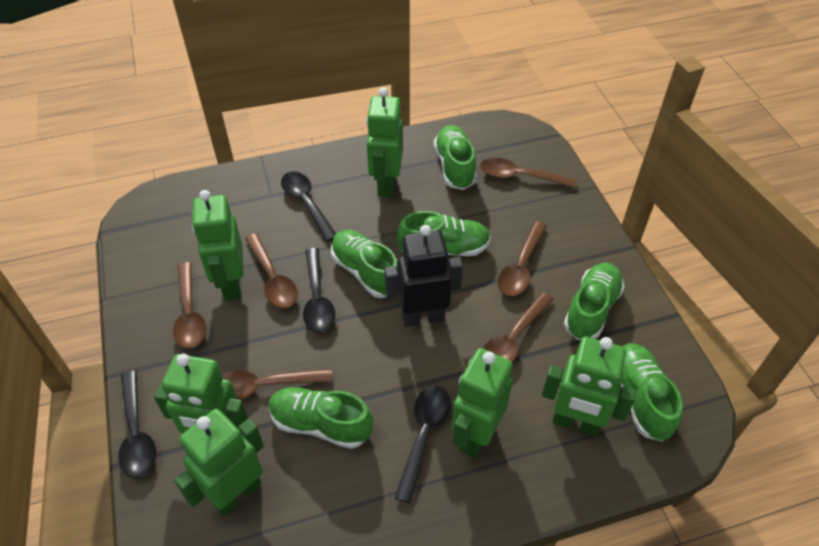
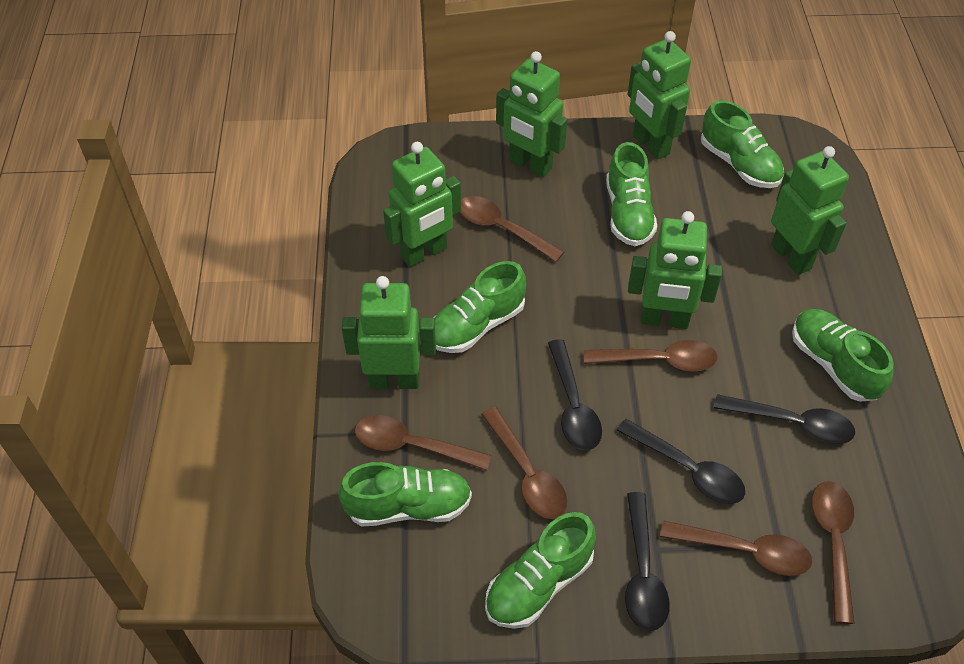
black robot: 1 -> 0

